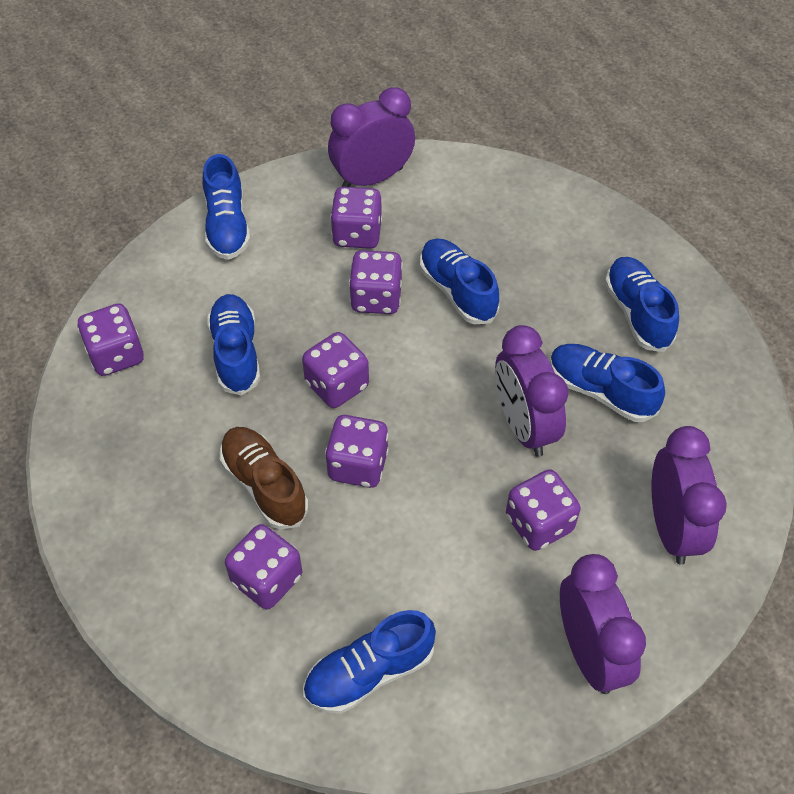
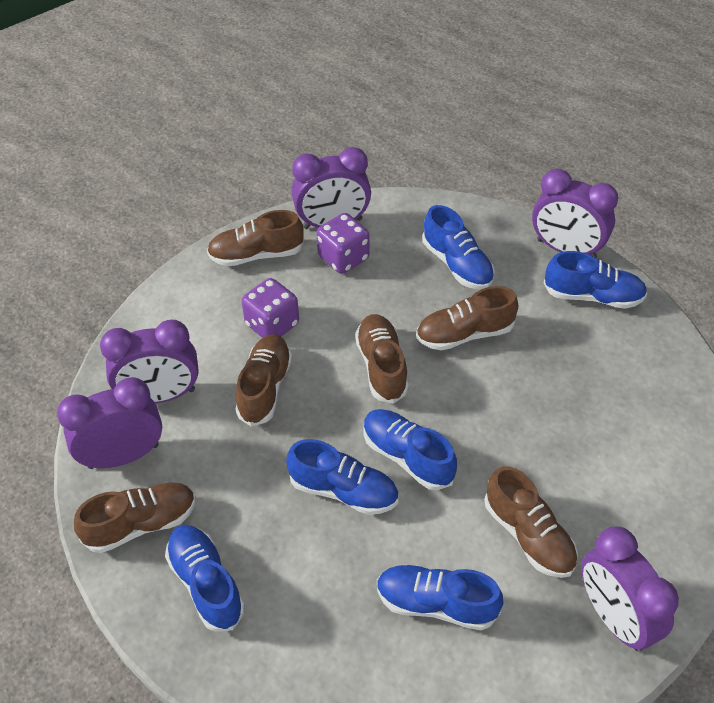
brown shoe: 1 -> 6
purple clock: 4 -> 5
purple dice: 7 -> 2

